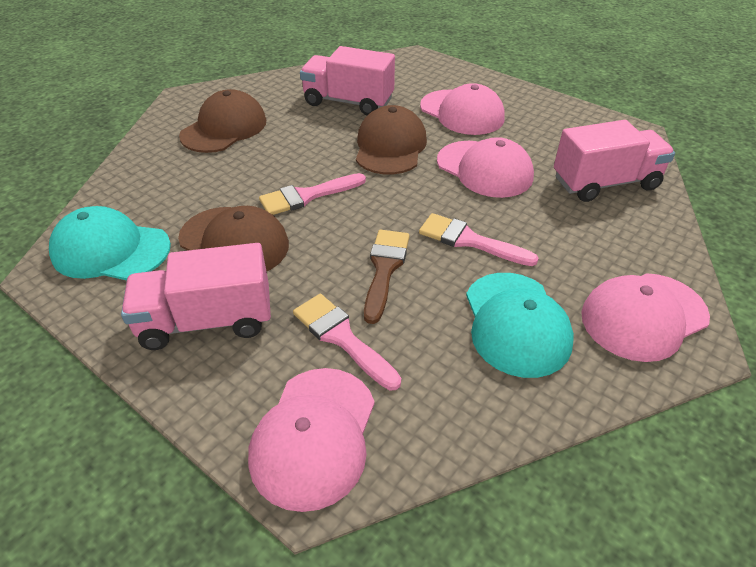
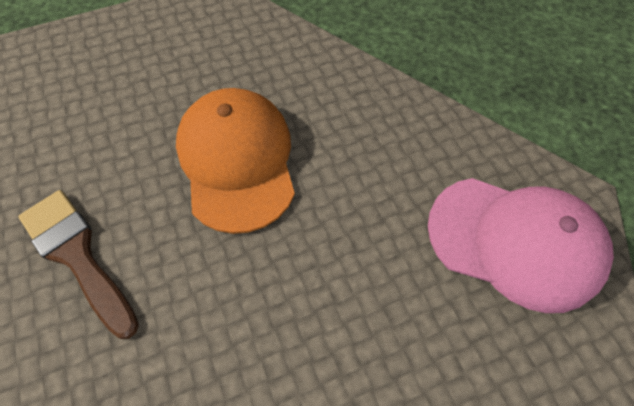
brown cap: 3 -> 0
orange cap: 0 -> 1
pink brush: 3 -> 0
pink cap: 4 -> 1
pink truck: 3 -> 0
turquoise cap: 2 -> 0

